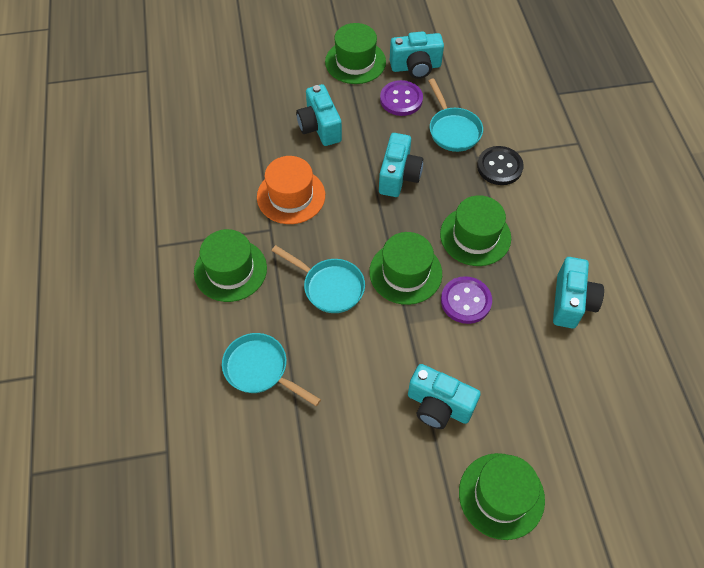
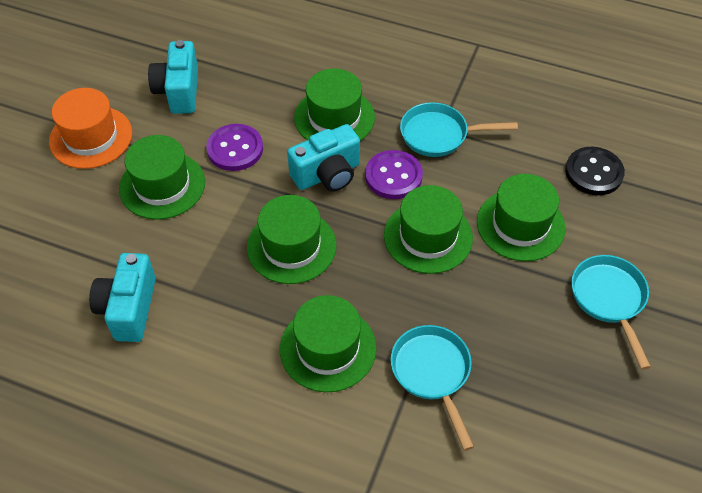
green hat: 5 -> 6
turquoise camera: 5 -> 3

